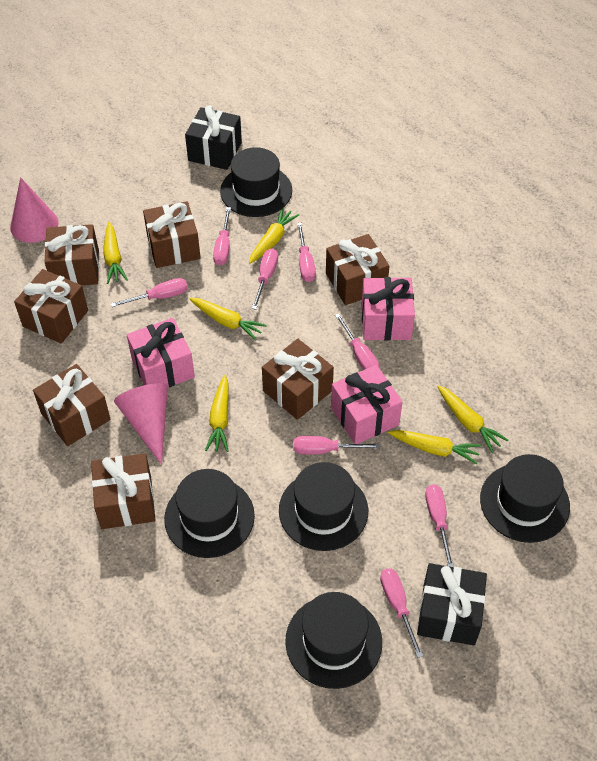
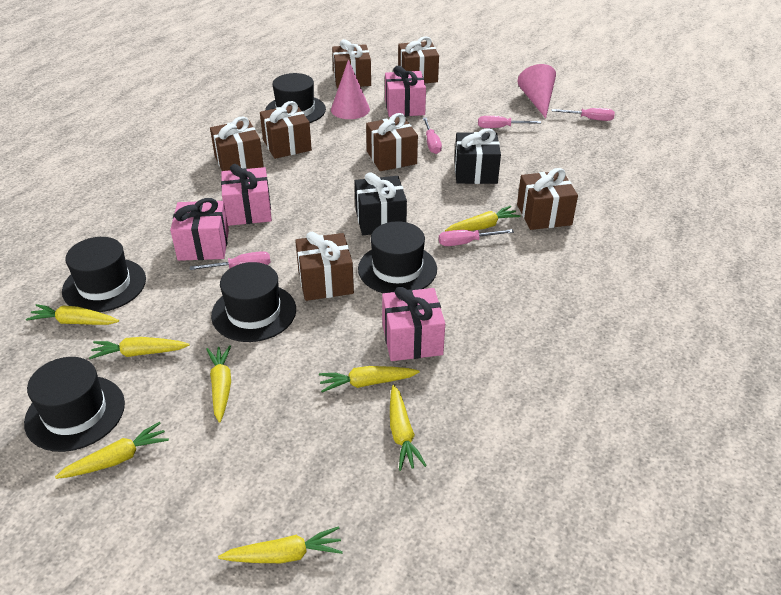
pink gift: 3 -> 4
pink screwdriver: 8 -> 5
yellow carrot: 6 -> 8

